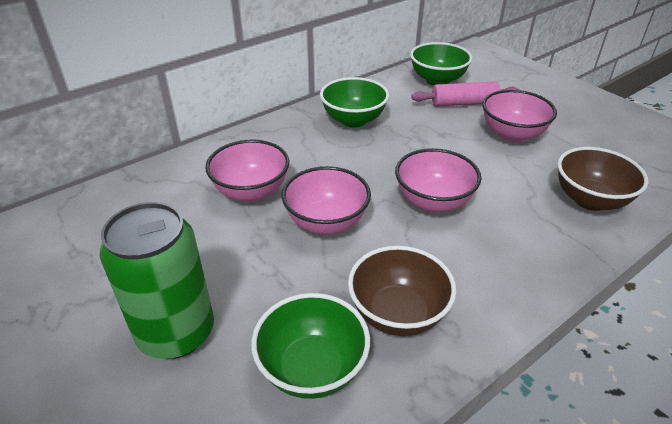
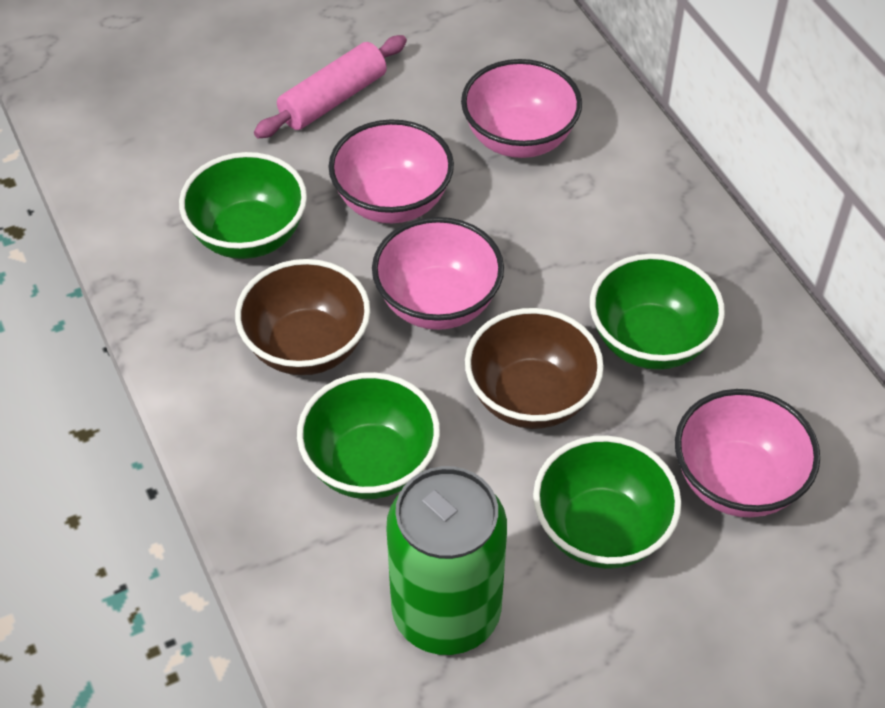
green bowl: 3 -> 4

